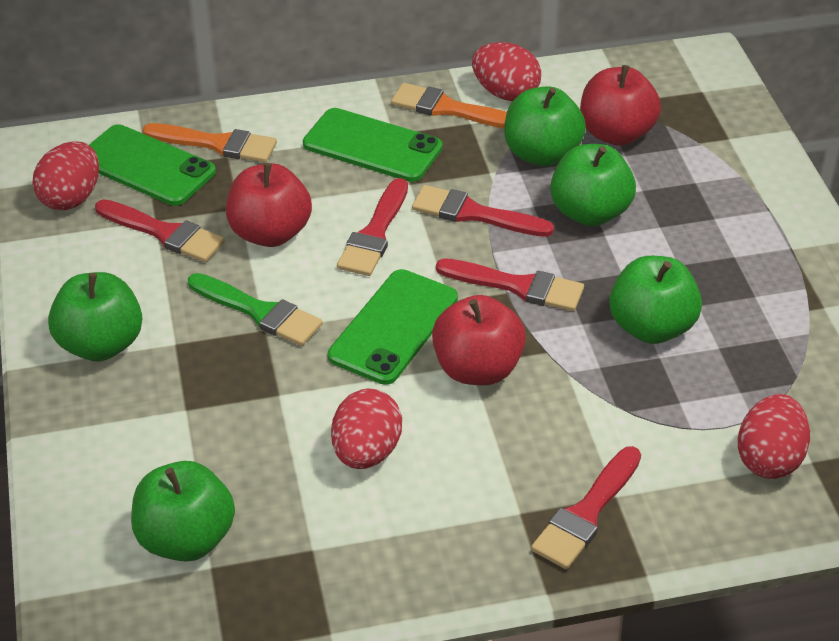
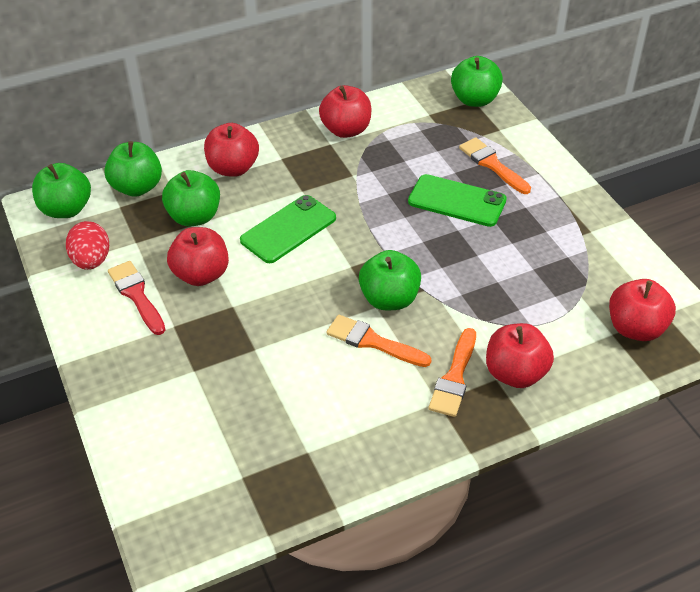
green brush: 1 -> 0
green phone: 3 -> 2
orange brush: 2 -> 3
red apple: 3 -> 5
red brush: 5 -> 1
red egg: 4 -> 1

